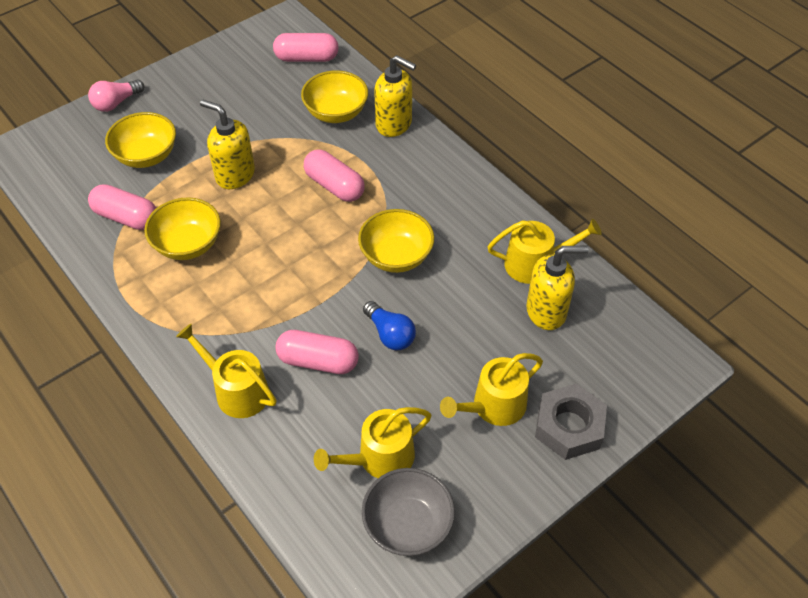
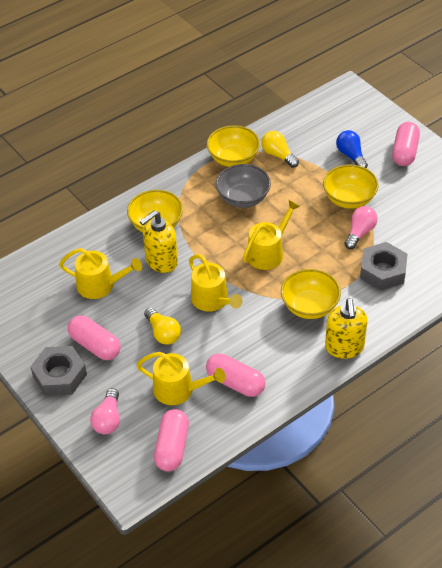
grey nut: 1 -> 2
pink light bulb: 1 -> 2
yellow light bulb: 0 -> 2
yellow soap dispenser: 3 -> 2

